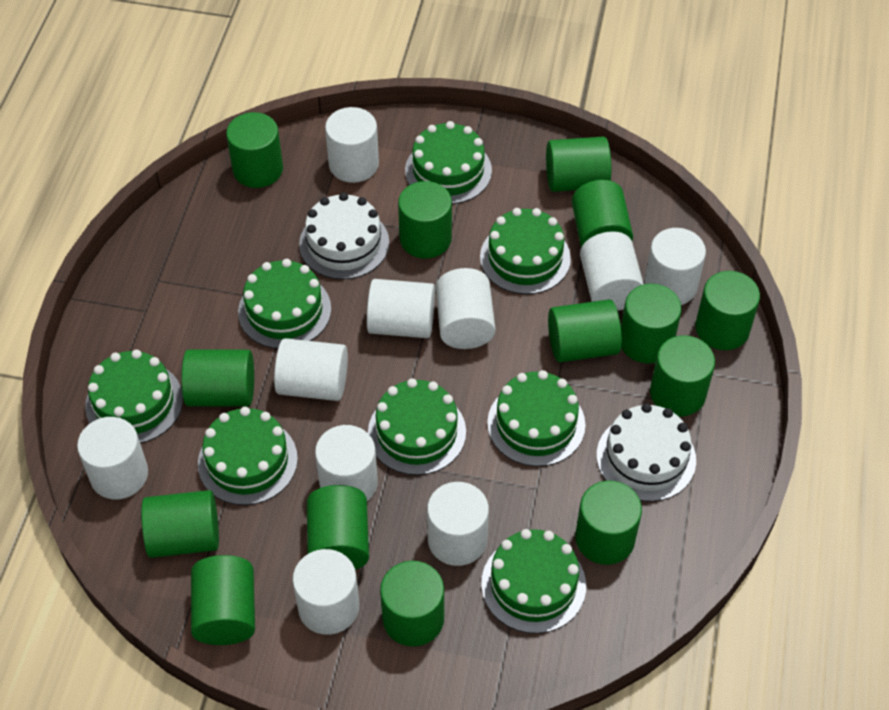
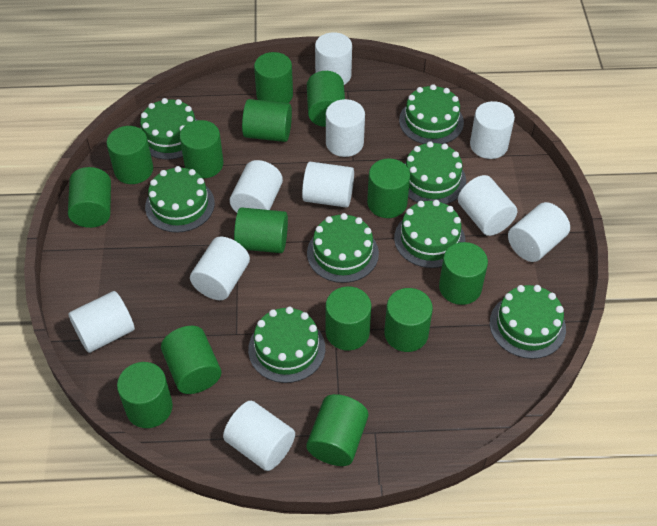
white cake: 2 -> 0

